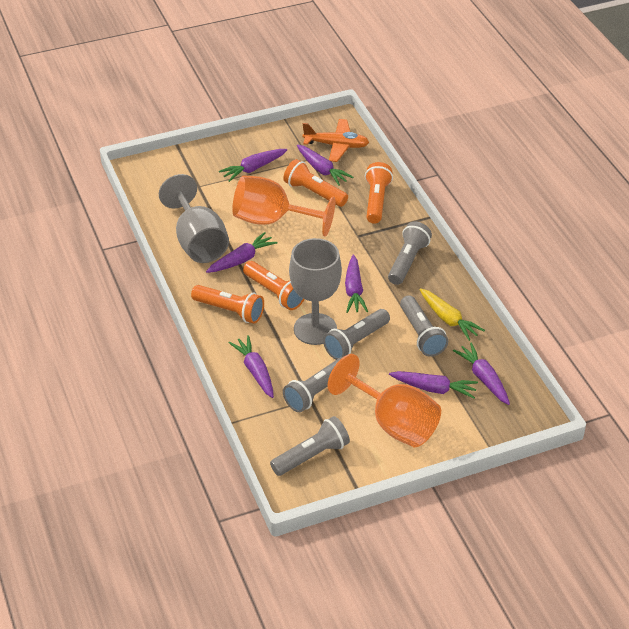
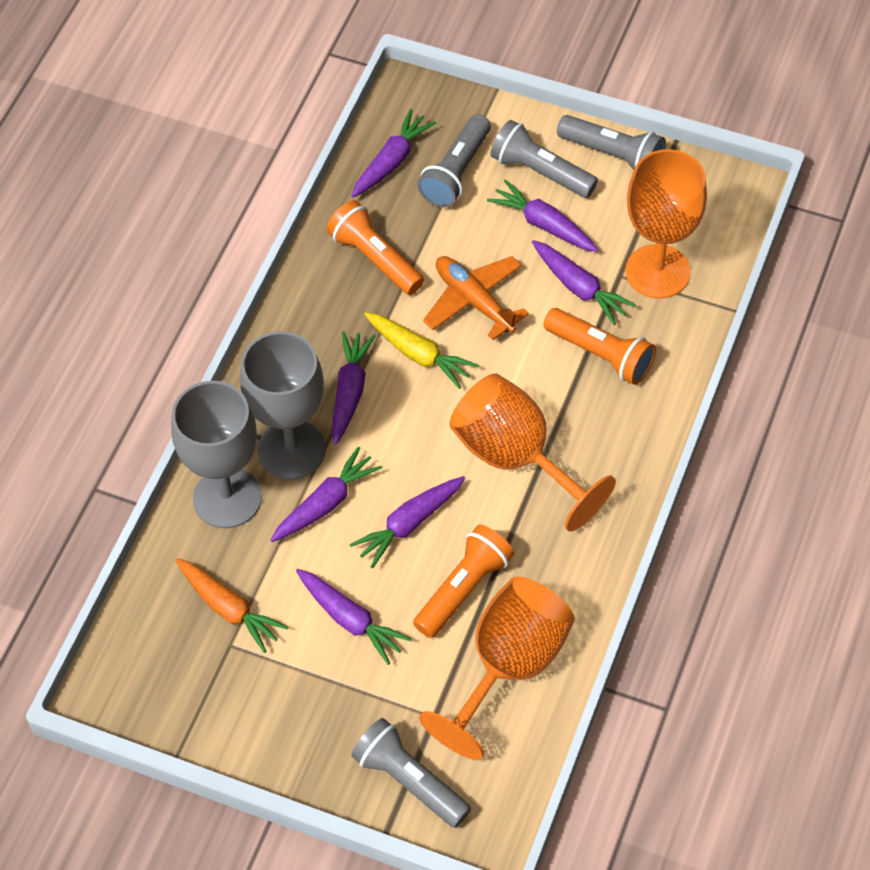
grey flashlight: 5 -> 4
orange carrot: 0 -> 1
orange flashlight: 4 -> 3
orange goblet: 2 -> 3

